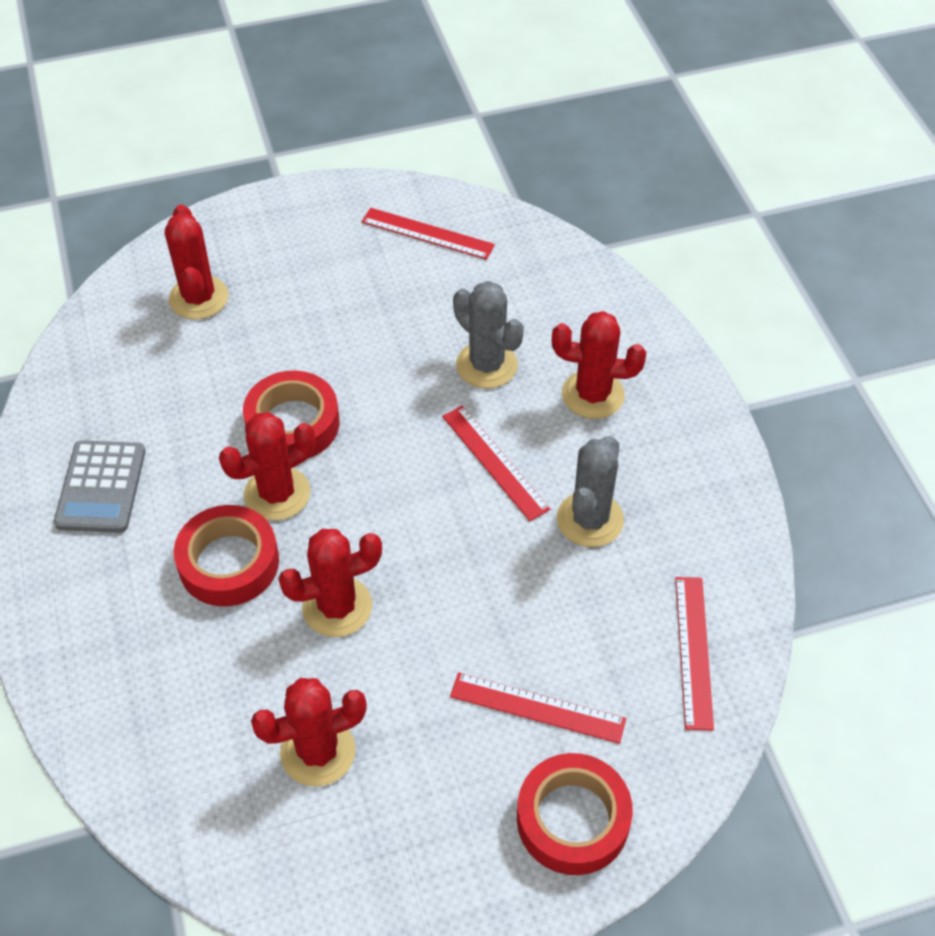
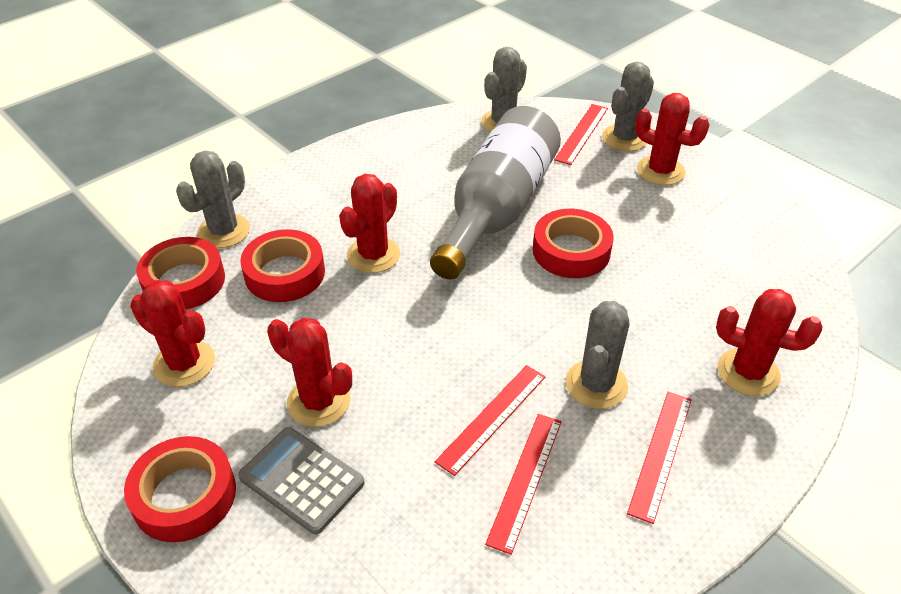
grey bottle: 0 -> 1
grey cactus: 2 -> 4
red tape: 3 -> 4

